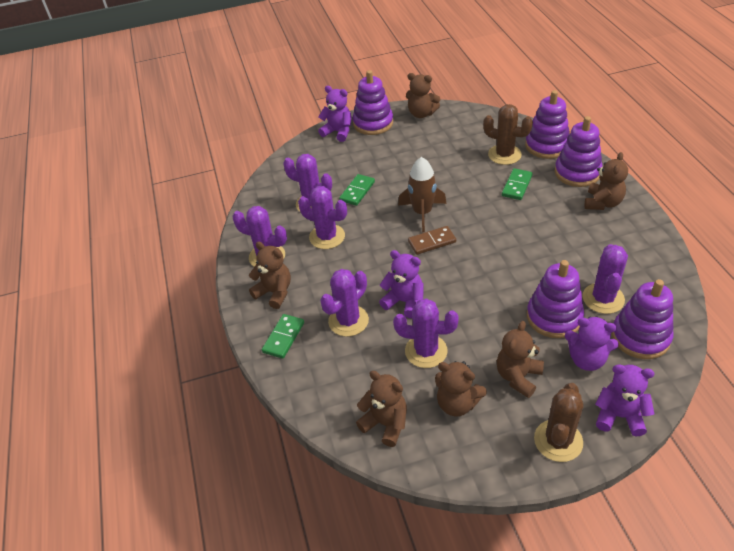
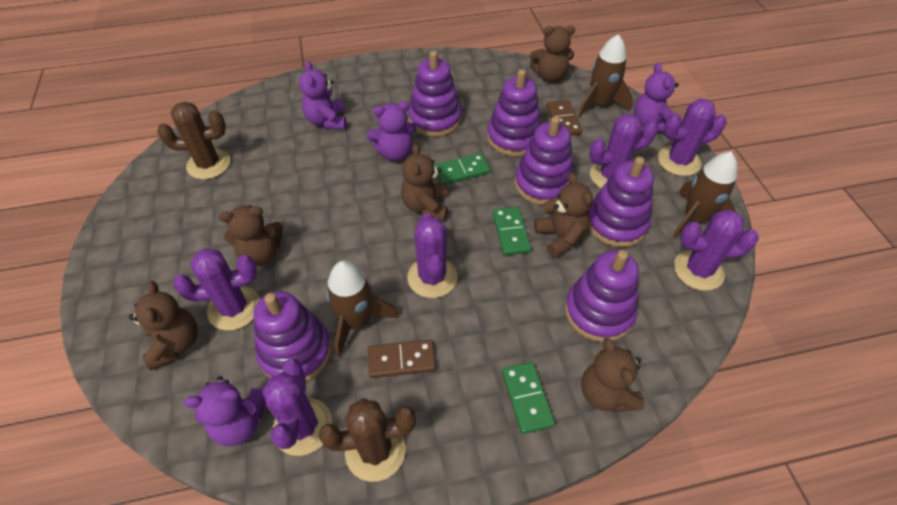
brown domino: 1 -> 2
brown rocket: 1 -> 3
purple stacking toy: 5 -> 6

